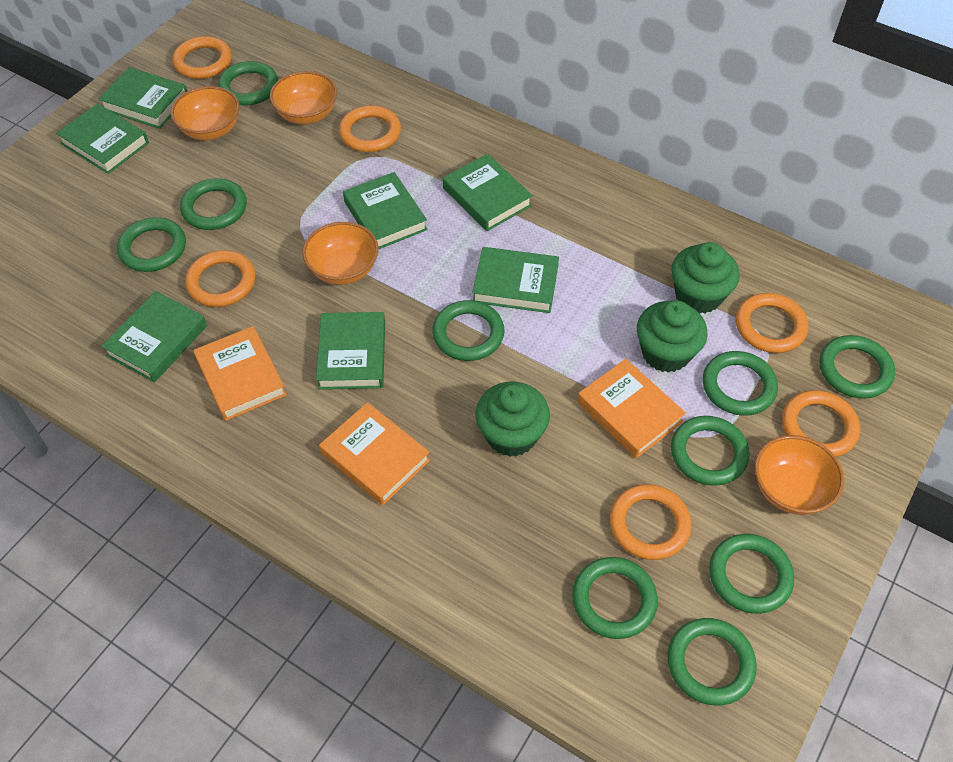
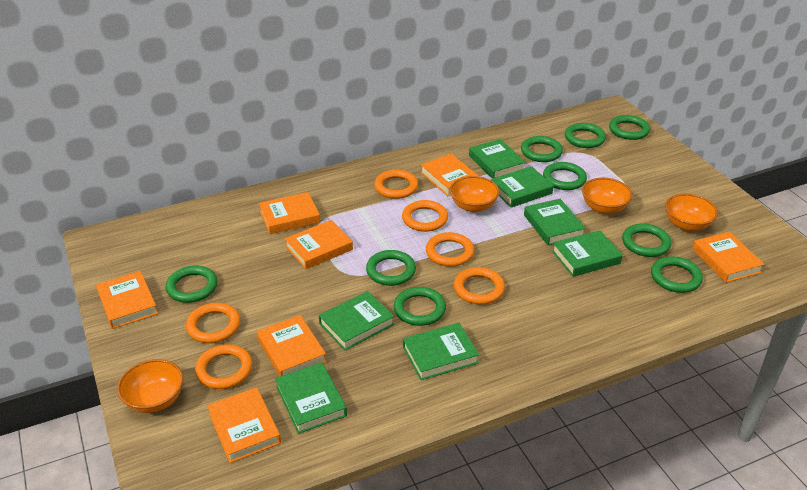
green cupcake: 3 -> 0
green ring: 10 -> 9
orange book: 3 -> 7

